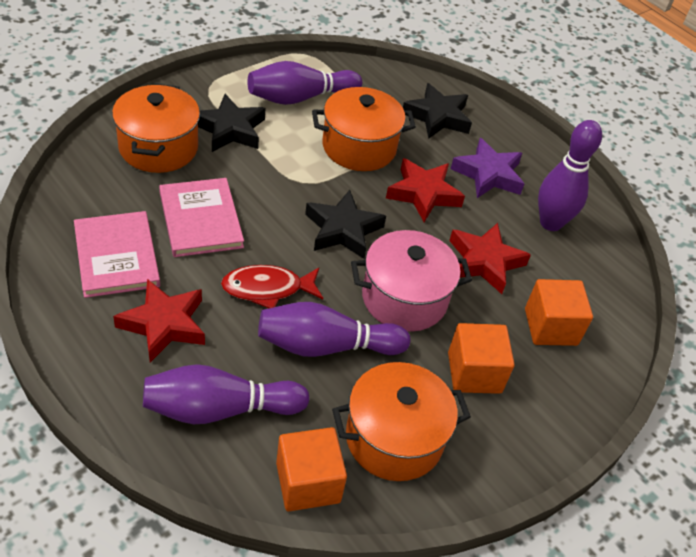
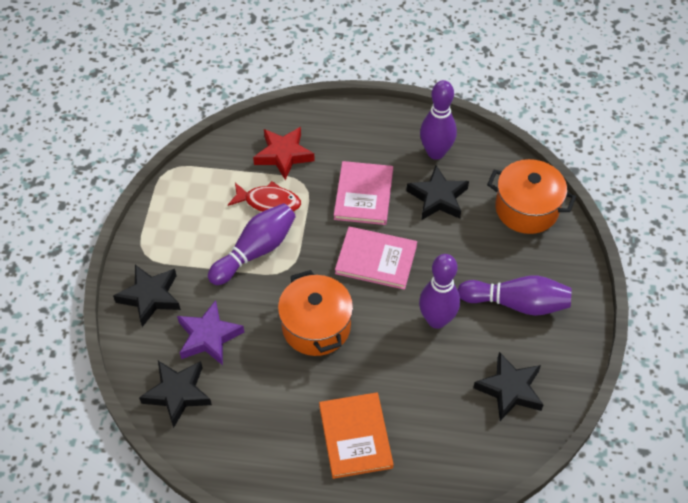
black star: 3 -> 4
orange book: 0 -> 1
orange cube: 3 -> 0
orange pot: 3 -> 2
pink pot: 1 -> 0
red star: 3 -> 1

